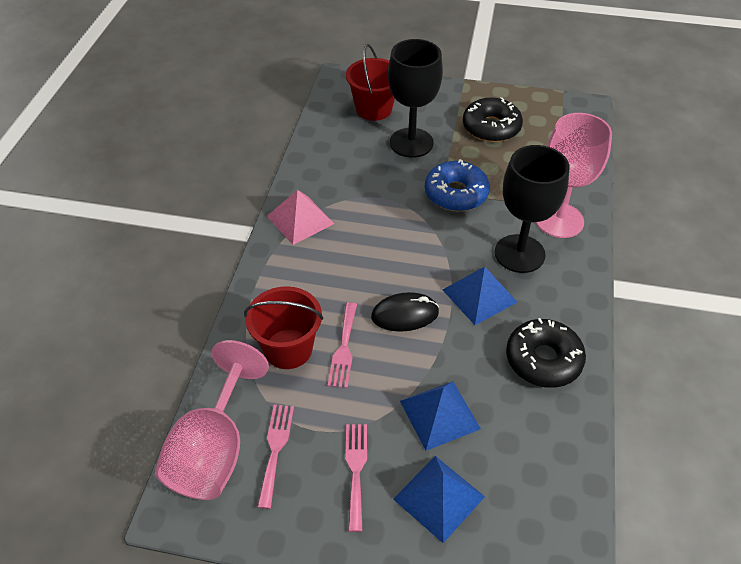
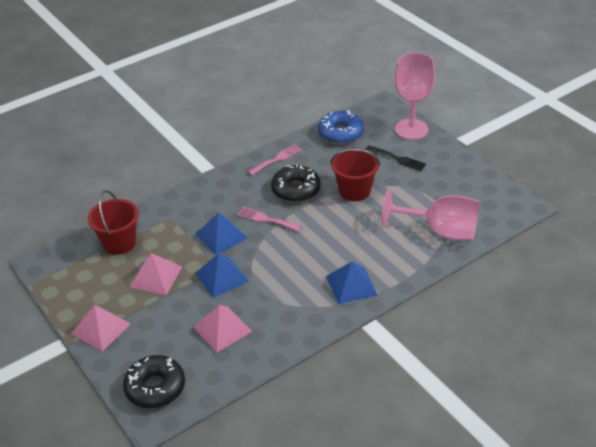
black fork: 0 -> 1
black goblet: 2 -> 0
black mouse: 1 -> 0
pink fork: 3 -> 2
pink pyramid: 1 -> 3

